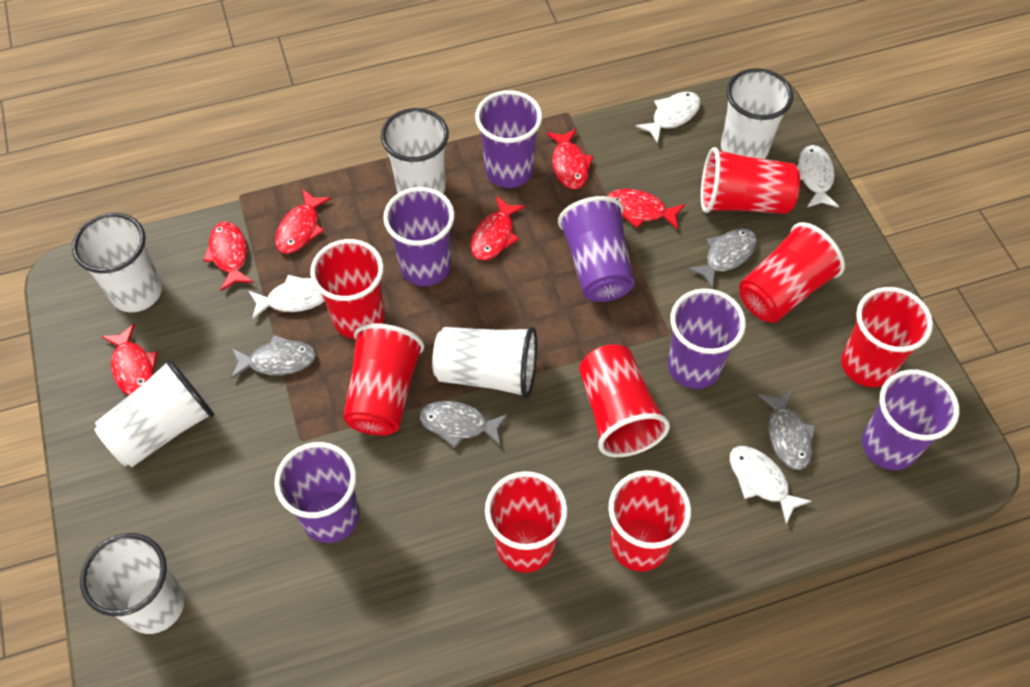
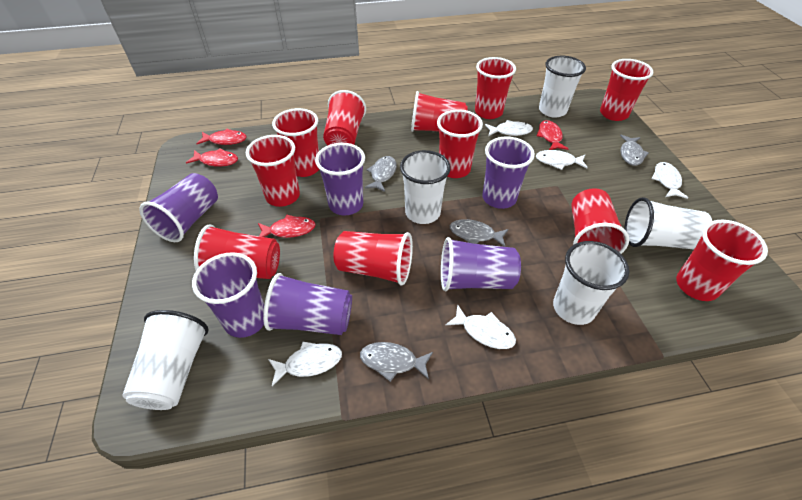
red cup: 8 -> 11
red fish: 6 -> 4
white cup: 6 -> 5
white fish: 4 -> 5

